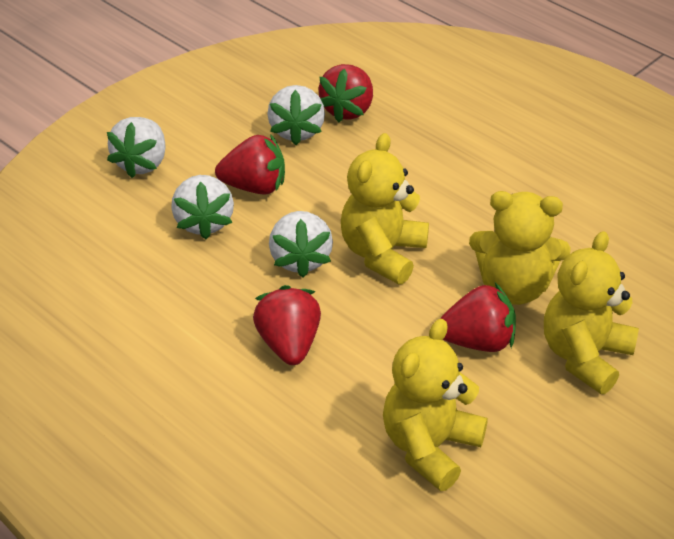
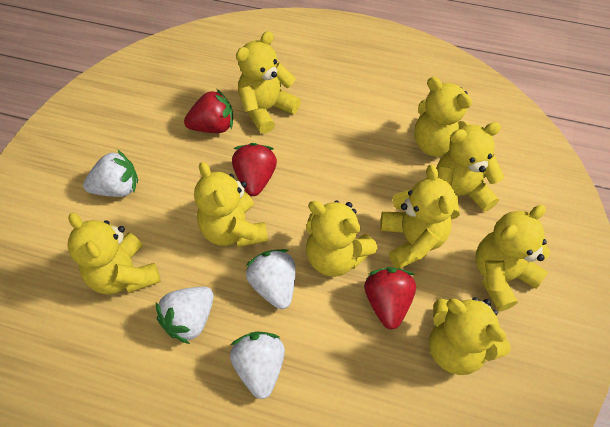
red strawberry: 4 -> 3
yellow teddy bear: 4 -> 9

